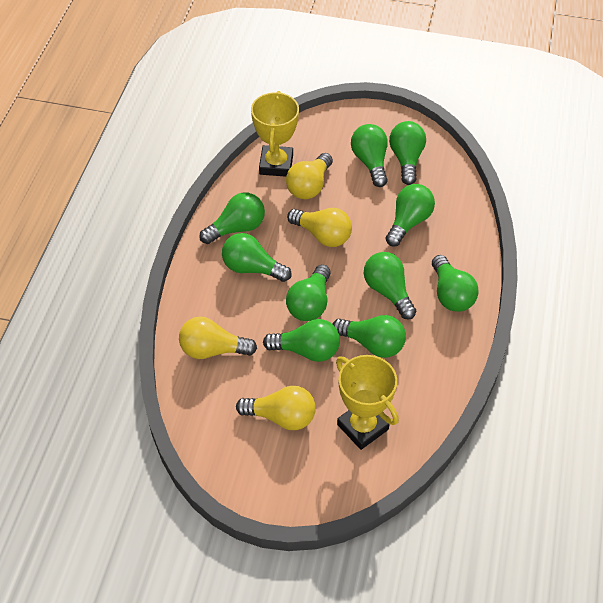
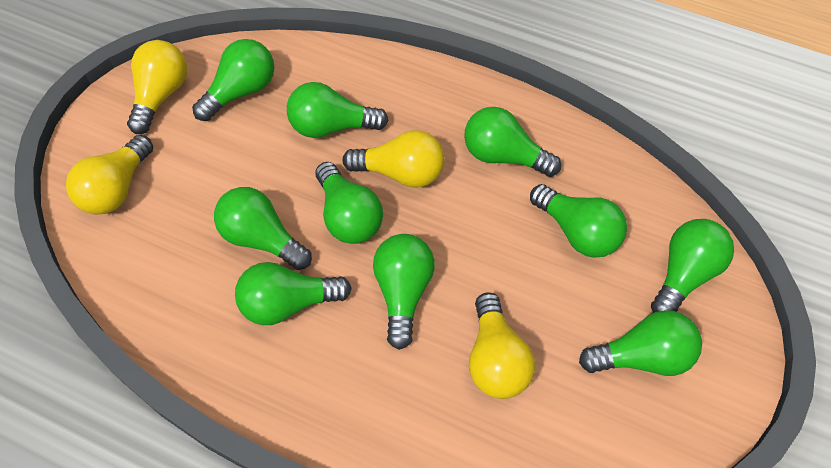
yellow trophy: 2 -> 0

